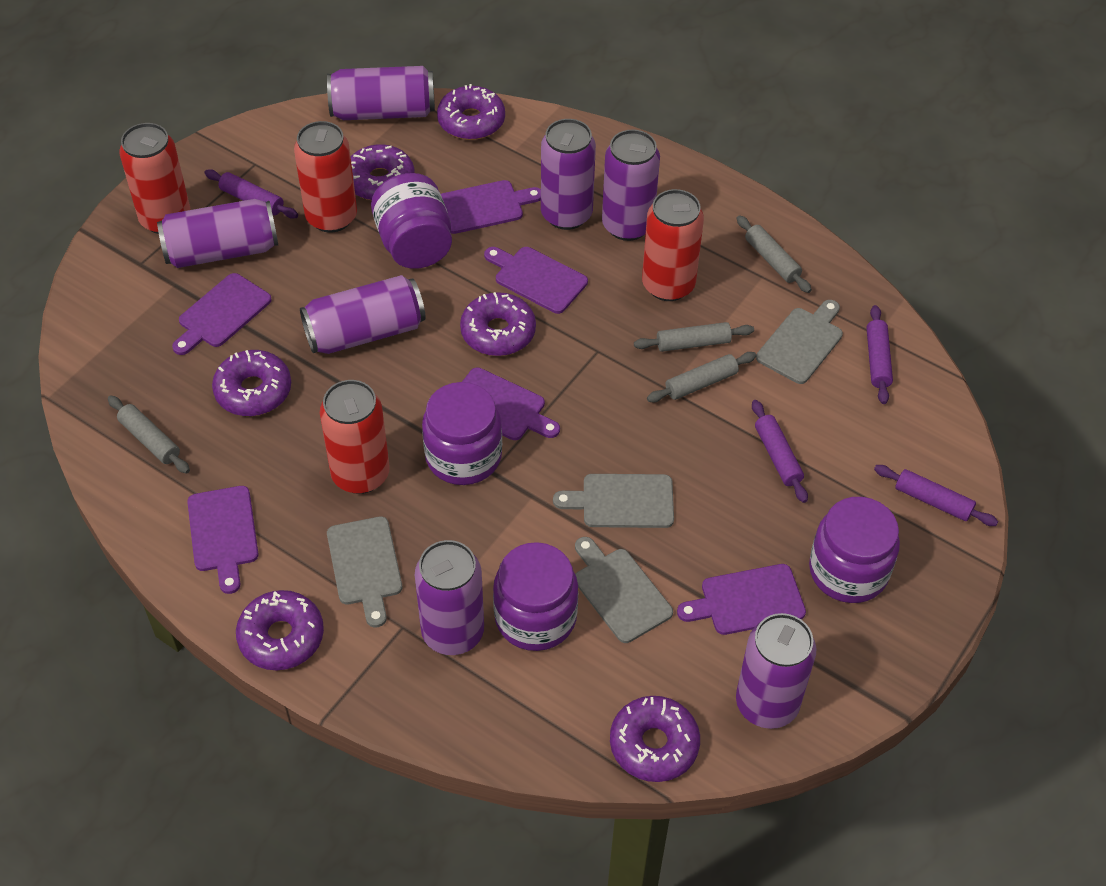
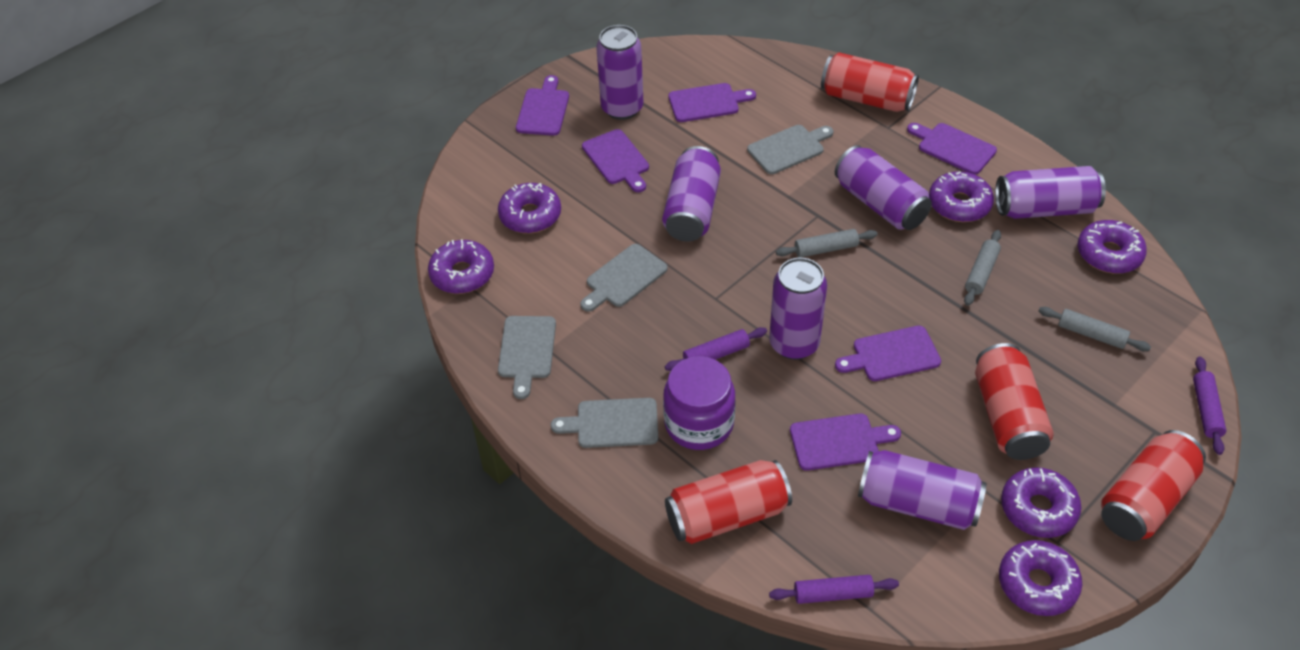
grey rolling pin: 4 -> 3
purple can: 7 -> 6
purple jar: 4 -> 1
purple rolling pin: 4 -> 3

